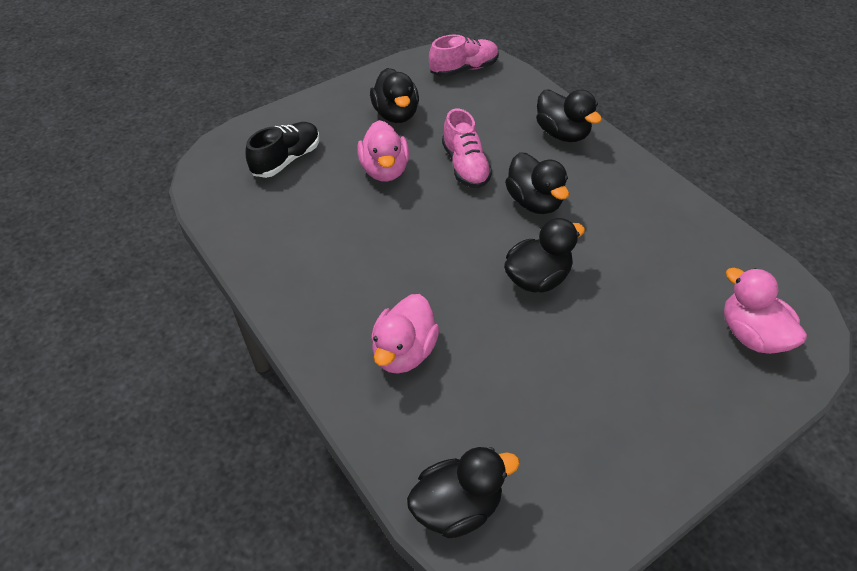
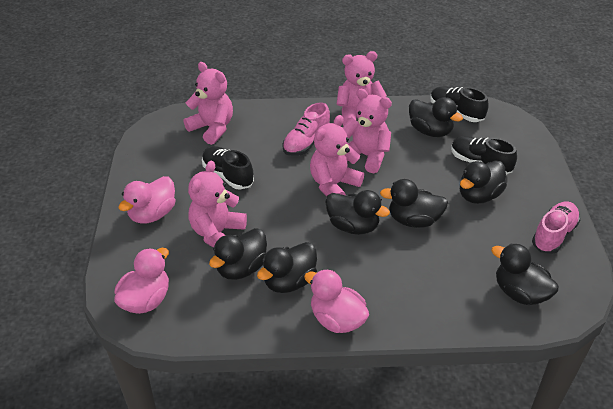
black duck: 5 -> 7
black shoe: 1 -> 3
pink teddy bear: 0 -> 5

